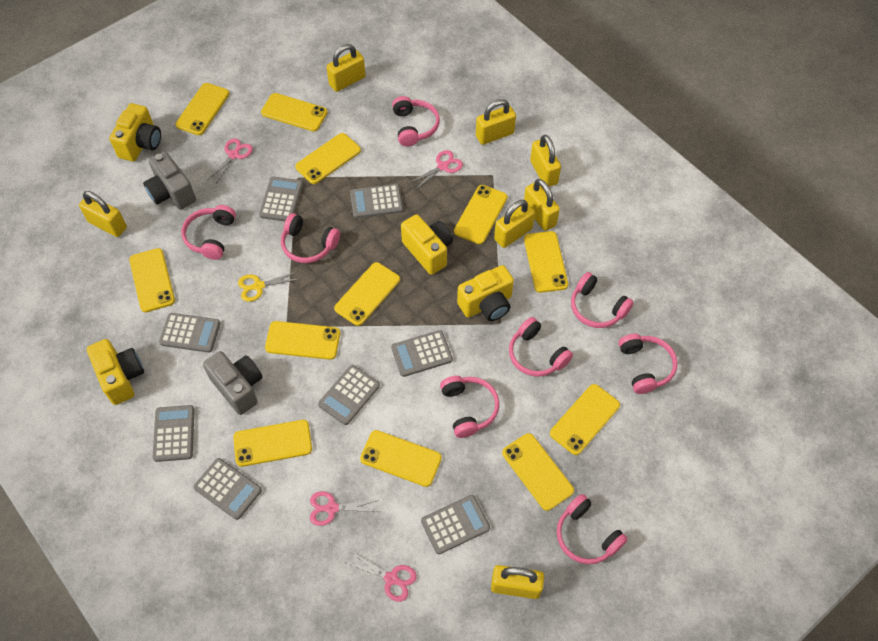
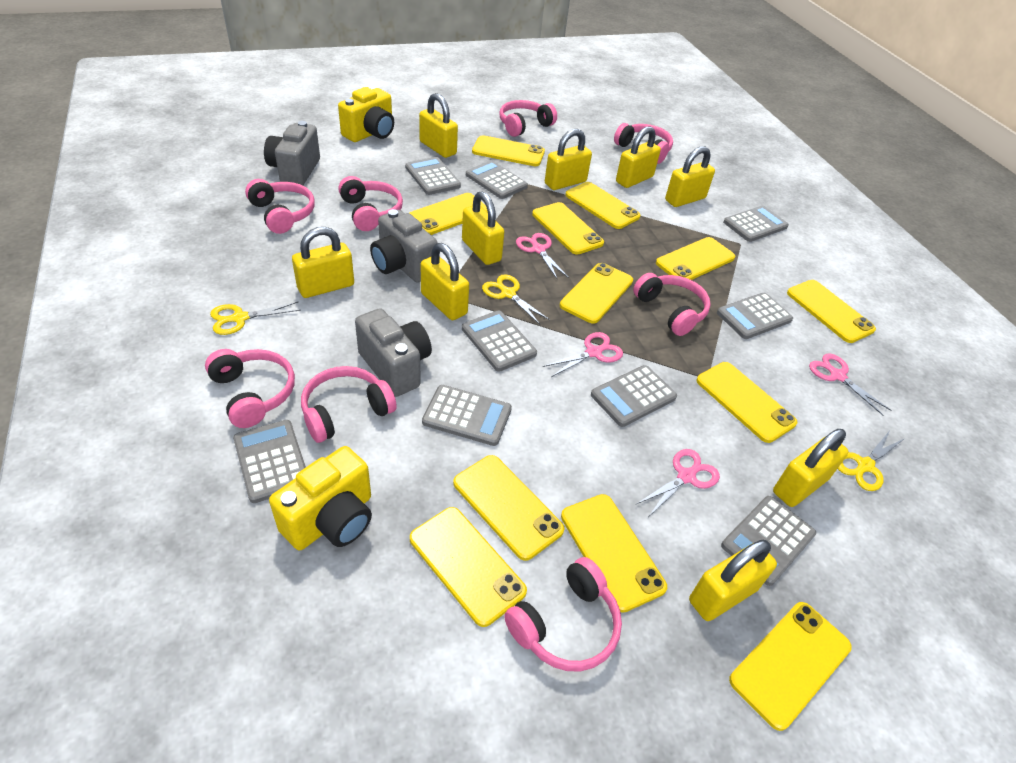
grey calculator: 8 -> 9
grey camera: 2 -> 3
yellow camera: 4 -> 2
yellow padlock: 7 -> 9
yellow scissors: 1 -> 3

